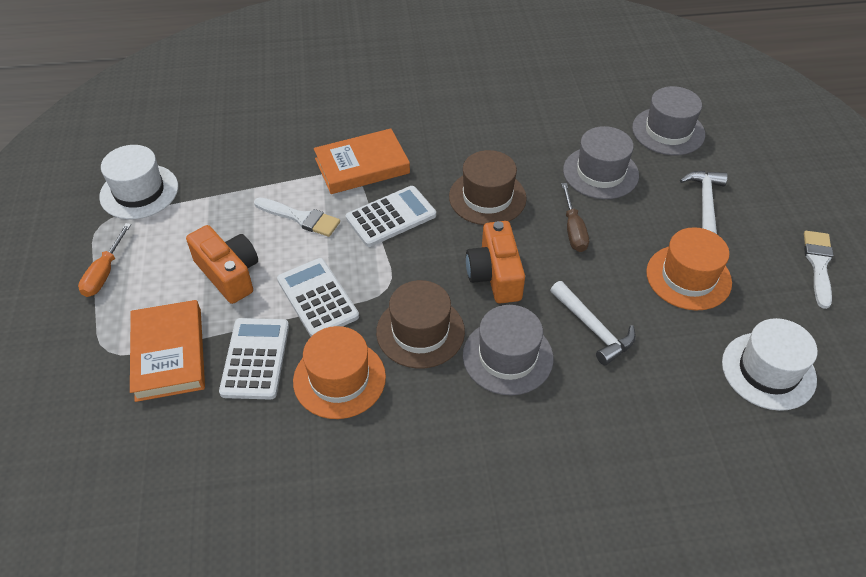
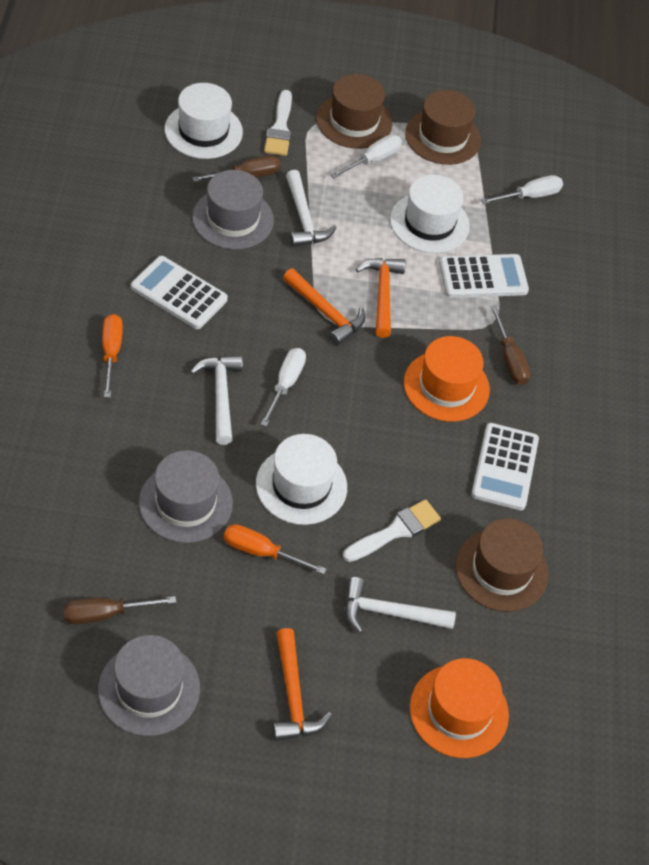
brown hat: 2 -> 3
brown screwdriver: 1 -> 3
orange book: 2 -> 0
orange camera: 2 -> 0
orange hammer: 0 -> 3
orange screwdriver: 1 -> 2
white hammer: 2 -> 3
white hat: 2 -> 3
white screwdriver: 0 -> 3

